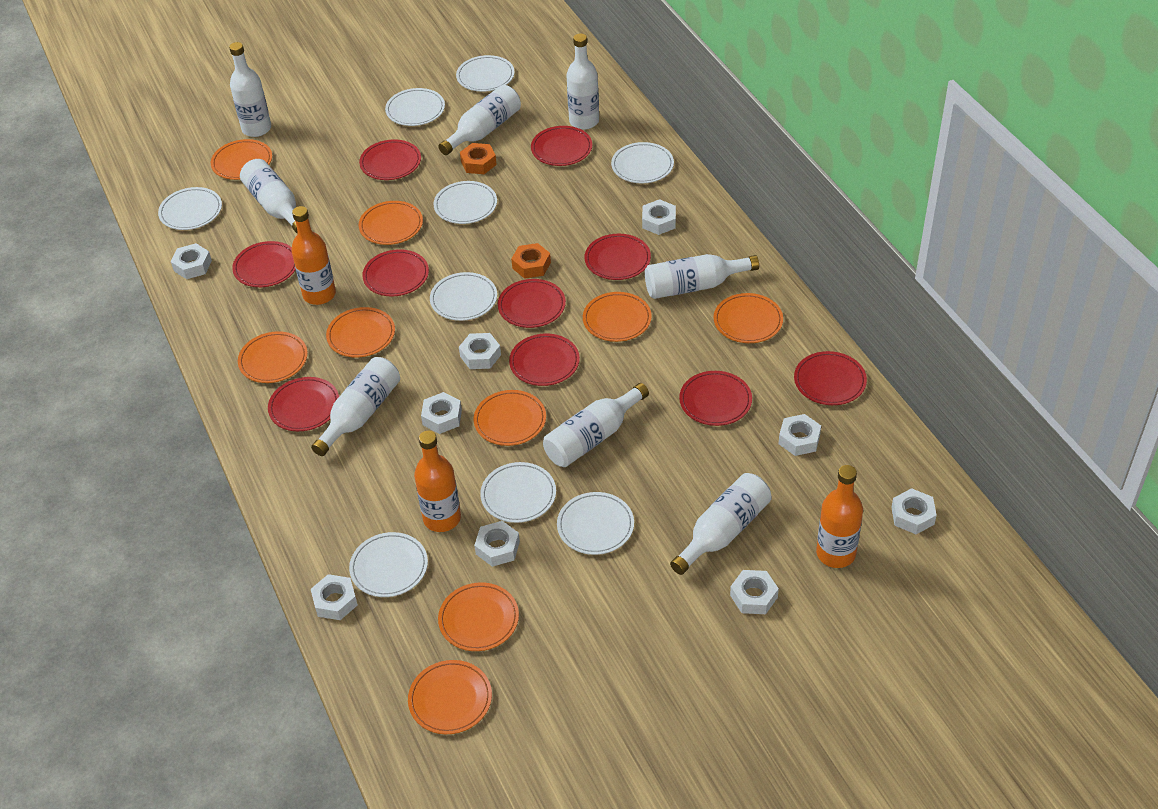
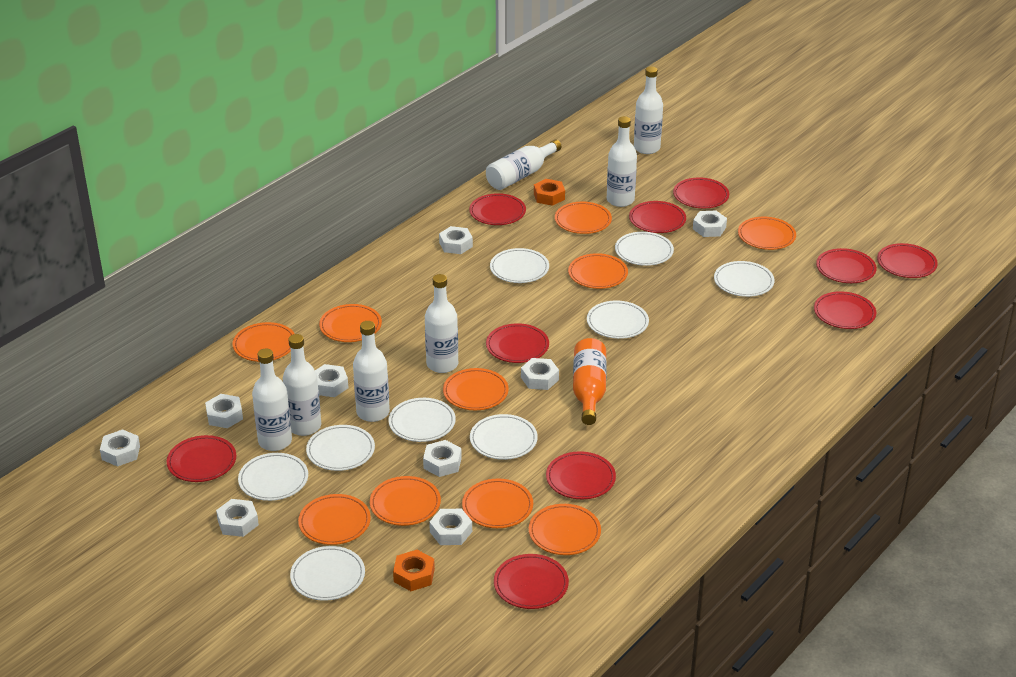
orange bottle: 3 -> 1
orange plate: 9 -> 10
white bottle: 8 -> 7

